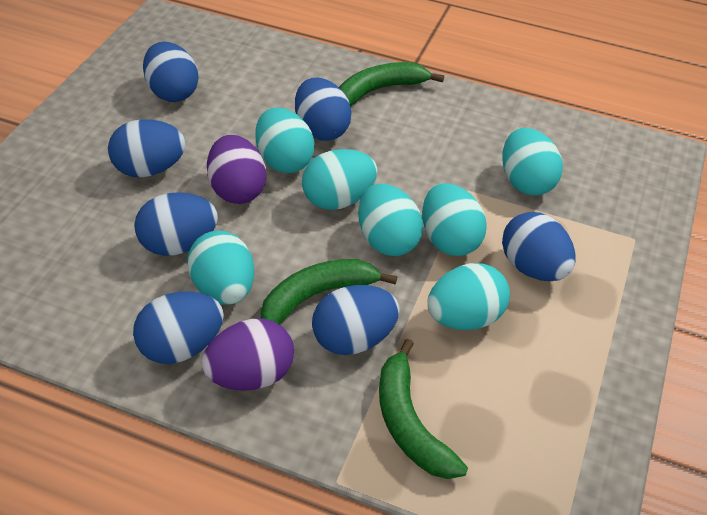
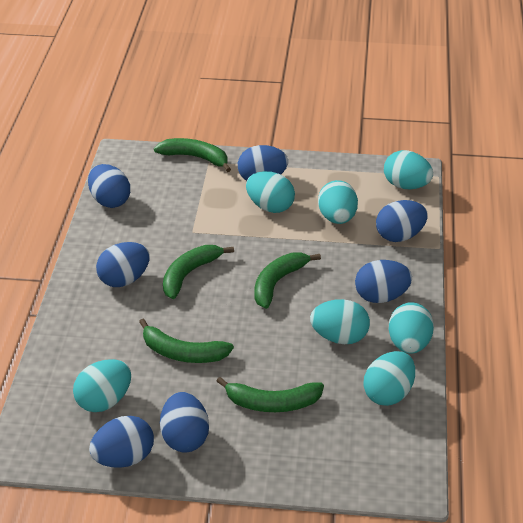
green banana: 3 -> 5
purple egg: 2 -> 0

